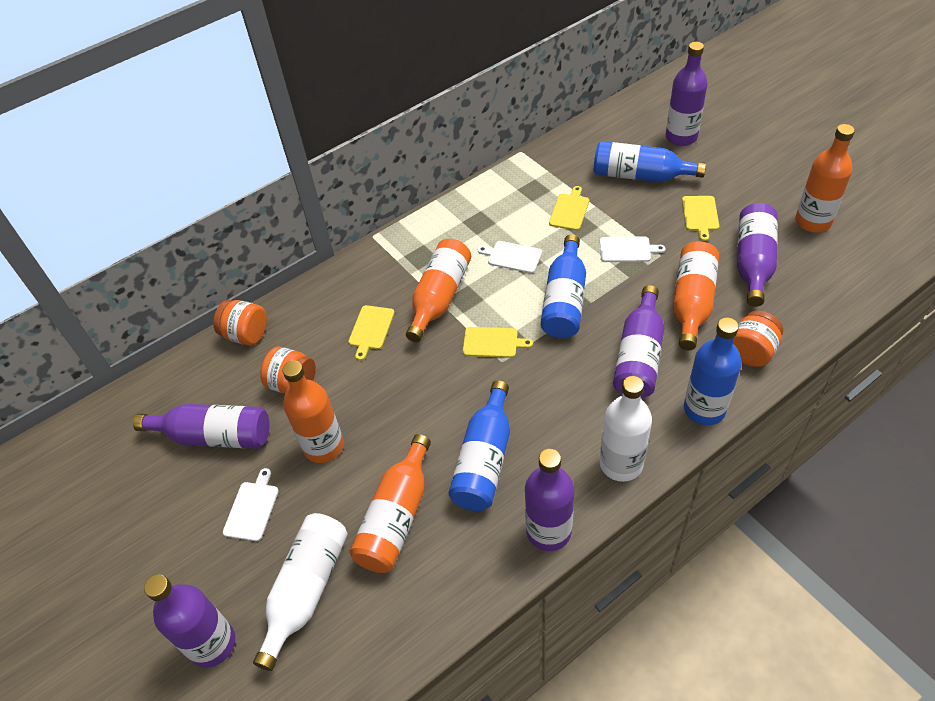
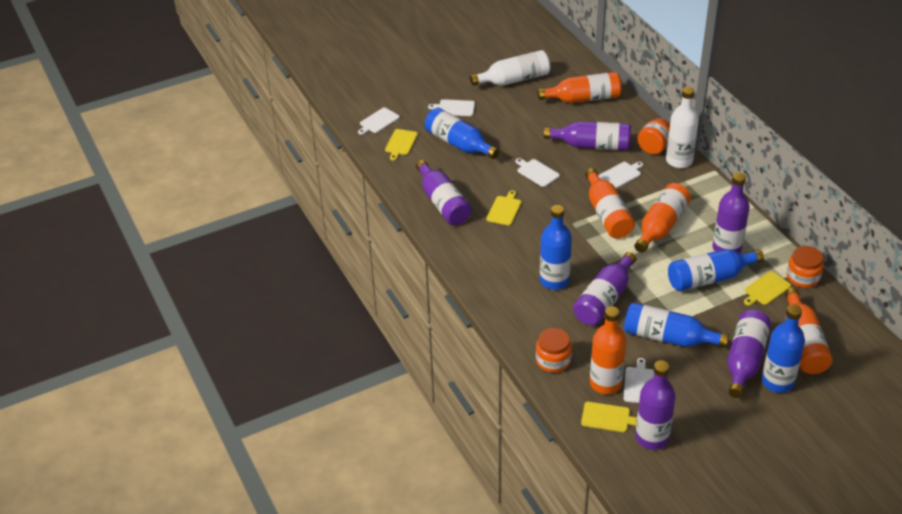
blue bottle: 4 -> 5
white cutting board: 3 -> 5

